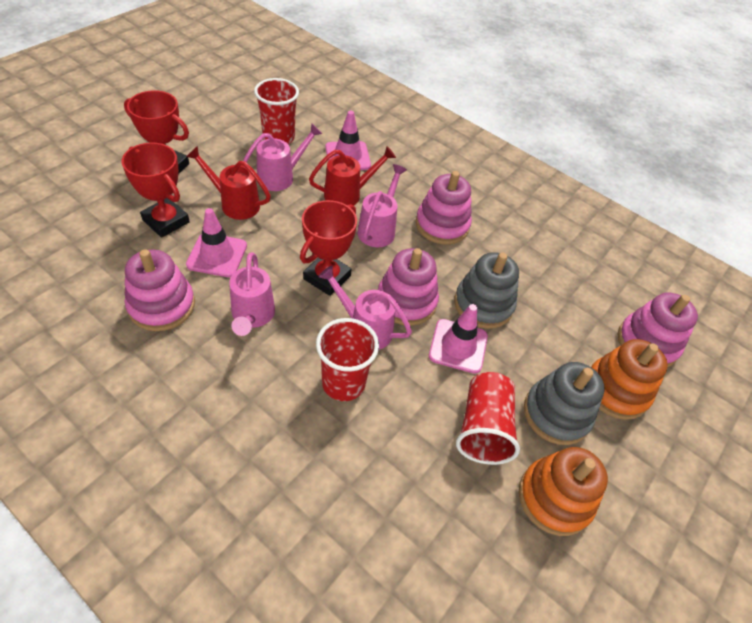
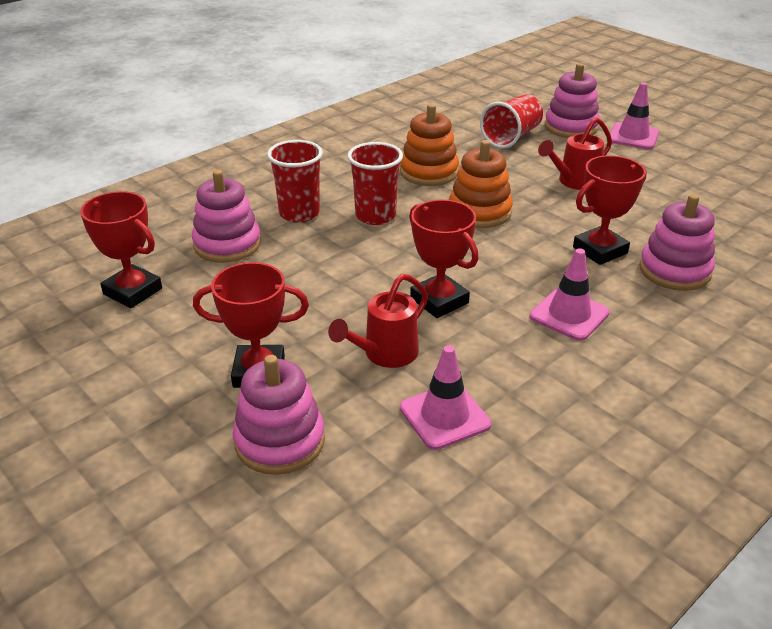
grey stacking toy: 2 -> 0
pink watering can: 4 -> 0
red trophy: 3 -> 4

